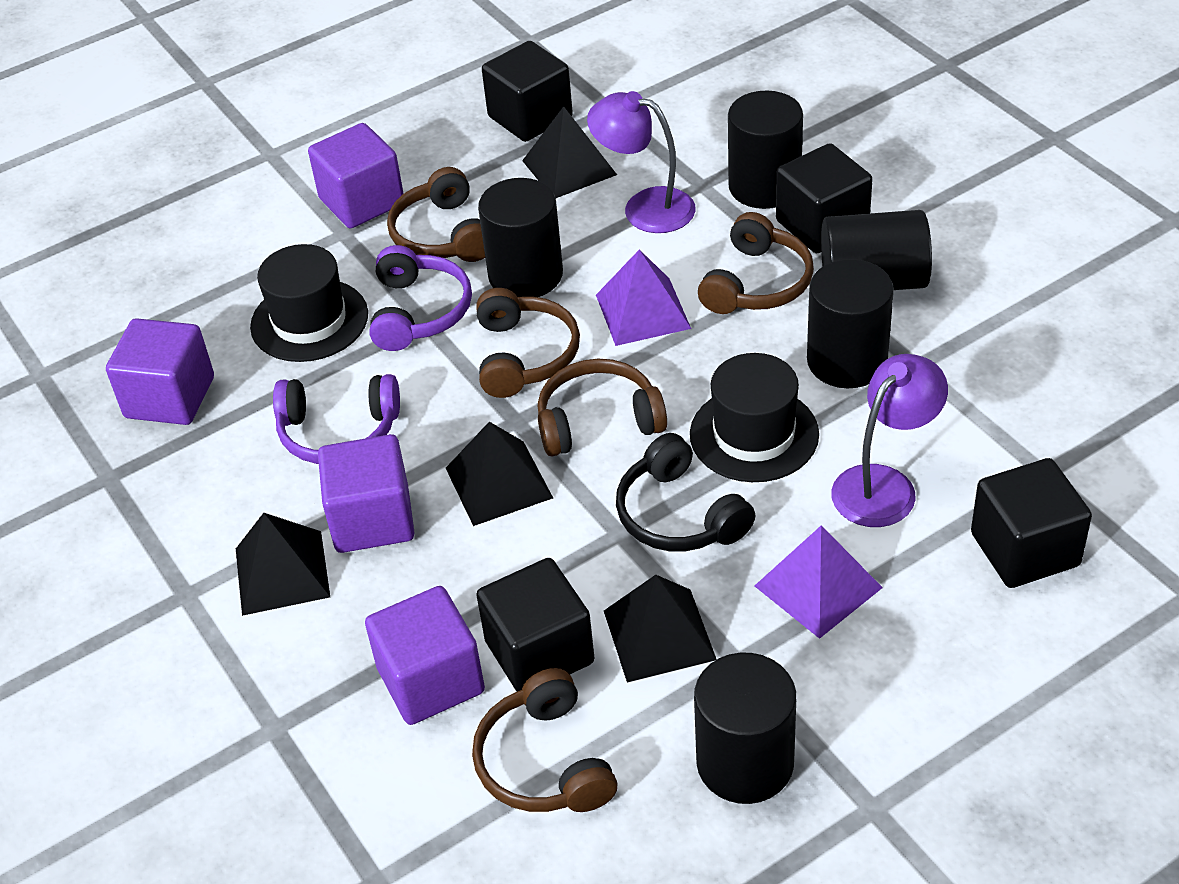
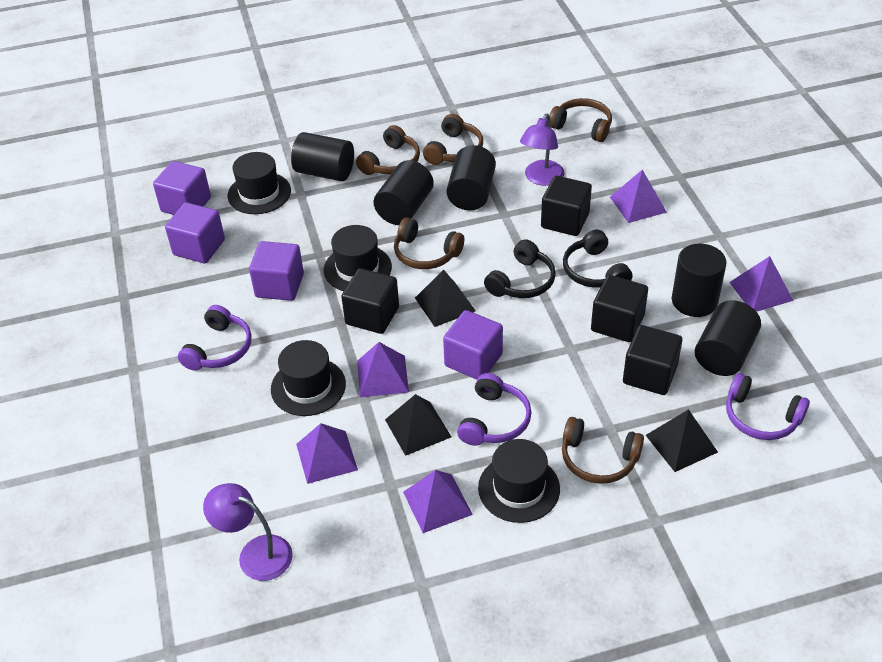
black hat: 2 -> 4
black headphones: 1 -> 2
black pyramid: 4 -> 3
purple headphones: 2 -> 3
purple pyramid: 2 -> 5

